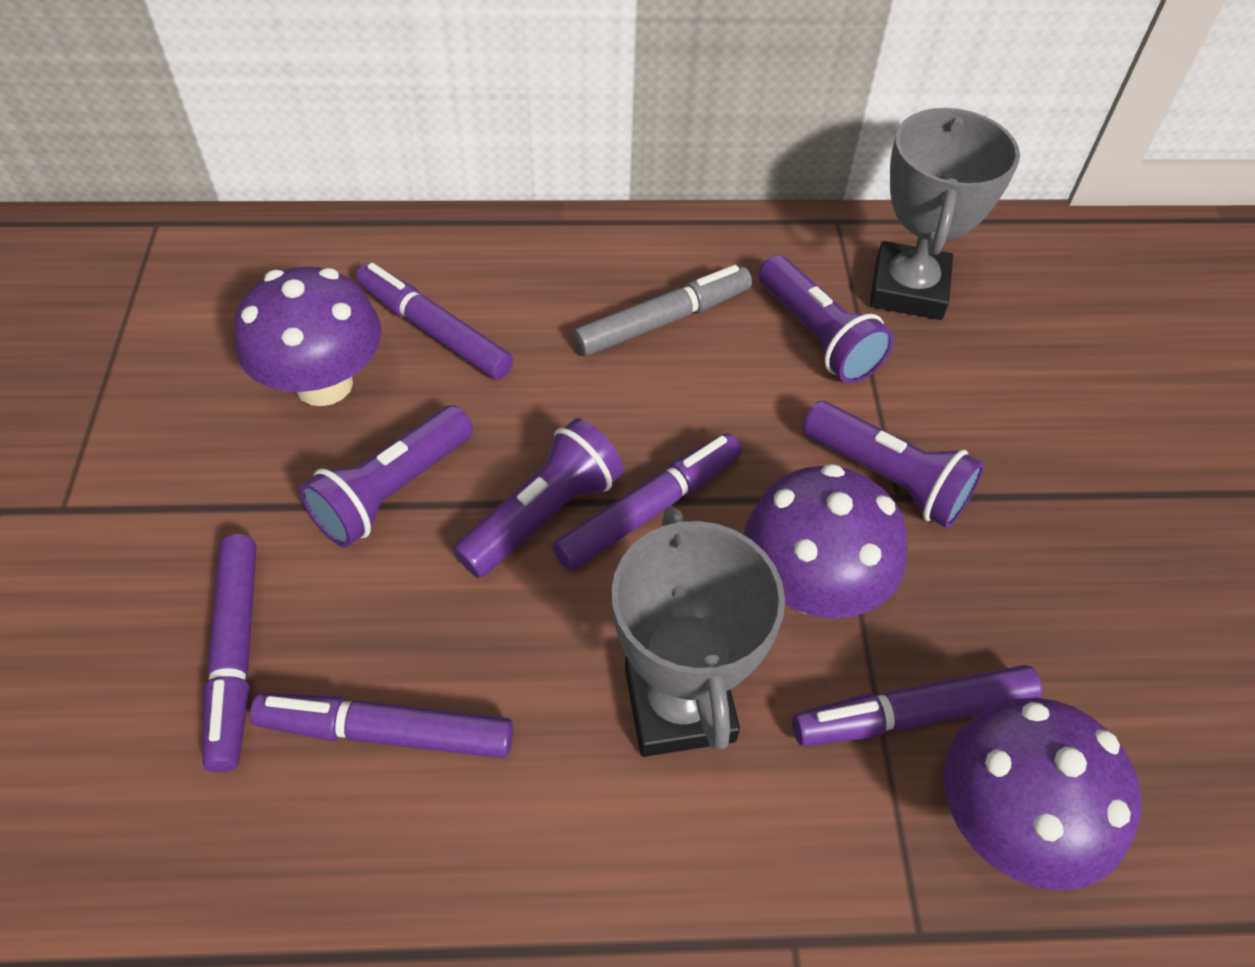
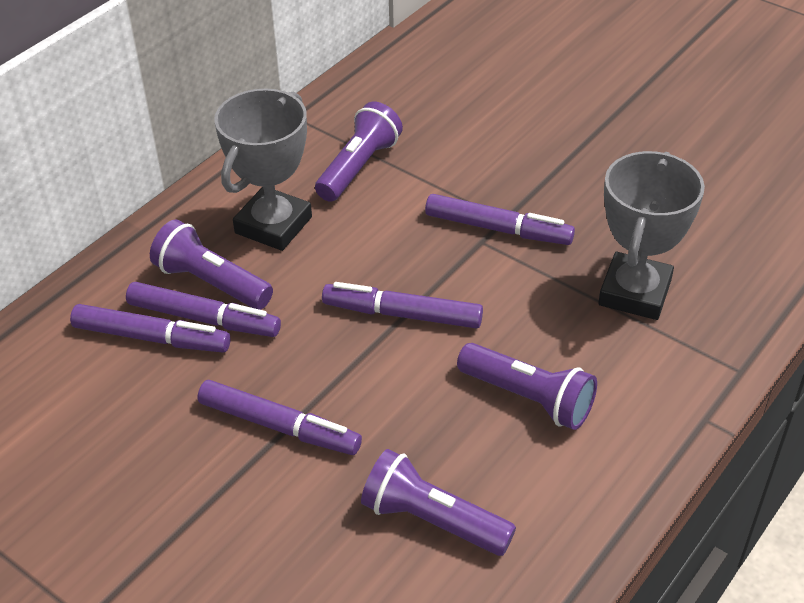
grey marker: 1 -> 0
purple mushroom: 3 -> 0

